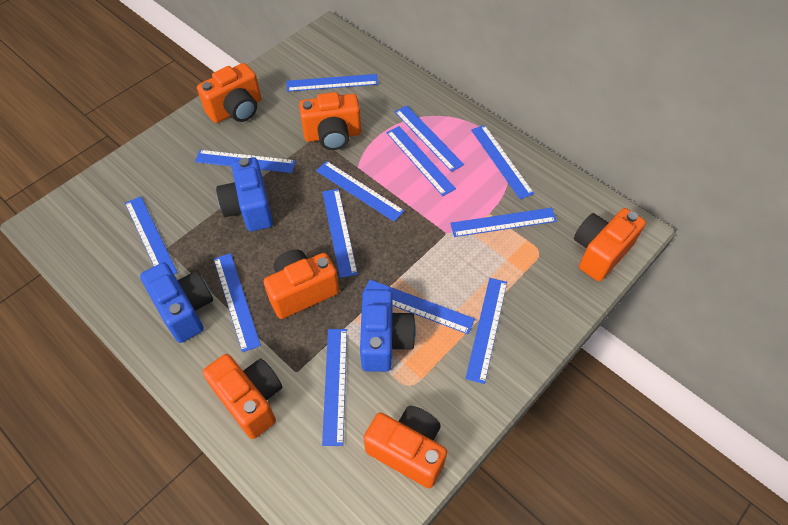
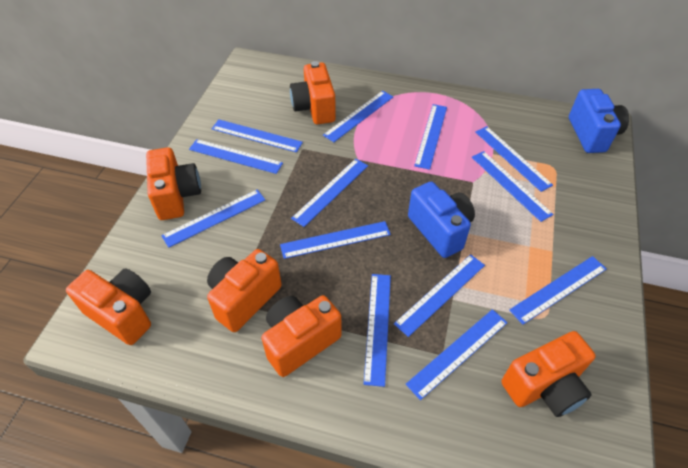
blue camera: 3 -> 2

